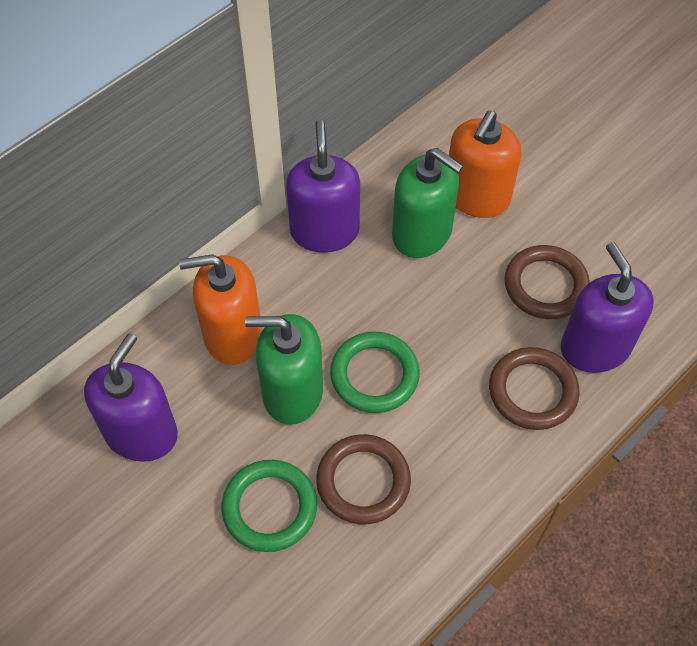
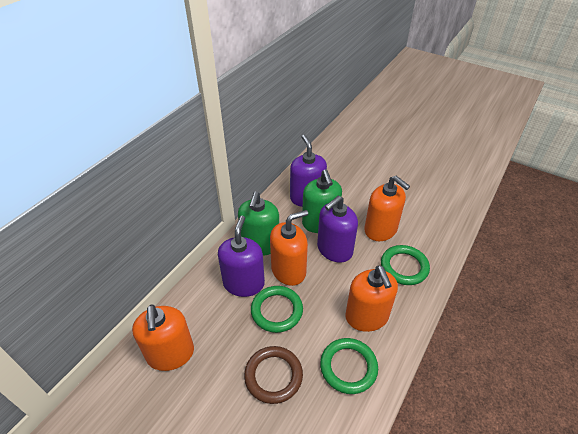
brown ring: 3 -> 1
green ring: 2 -> 3
orange soap dispenser: 2 -> 4

